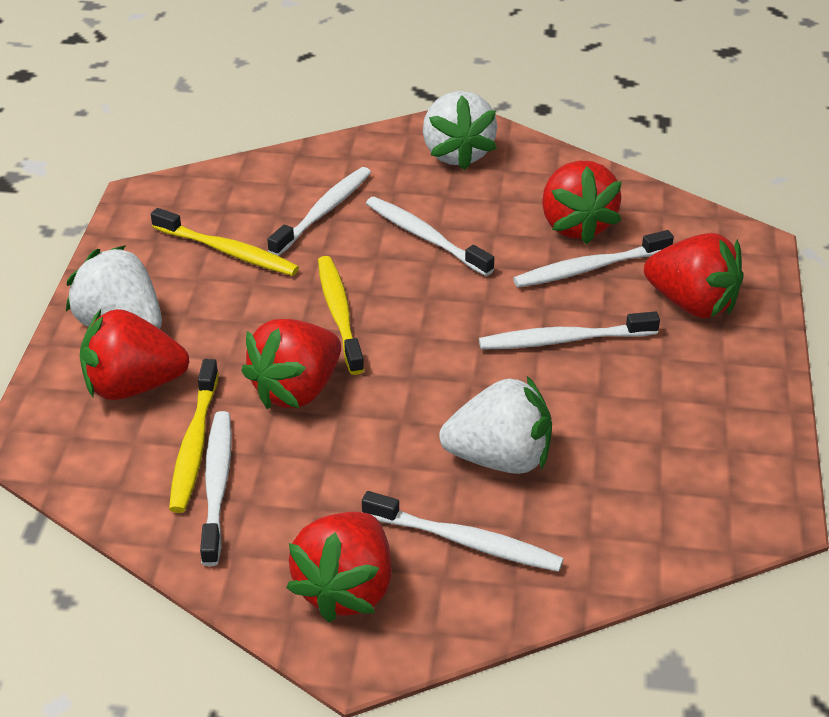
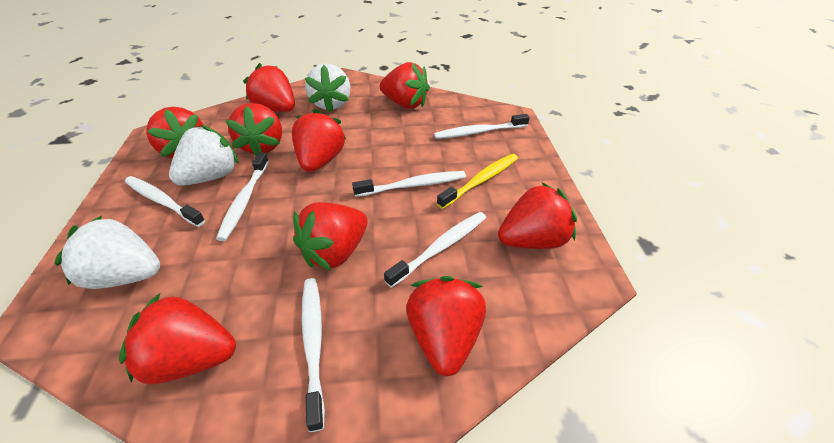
red strawberry: 5 -> 9
yellow toothbrush: 3 -> 1

